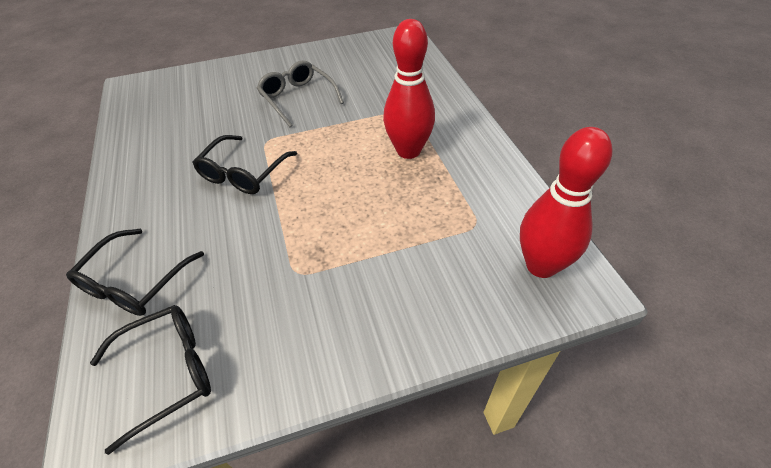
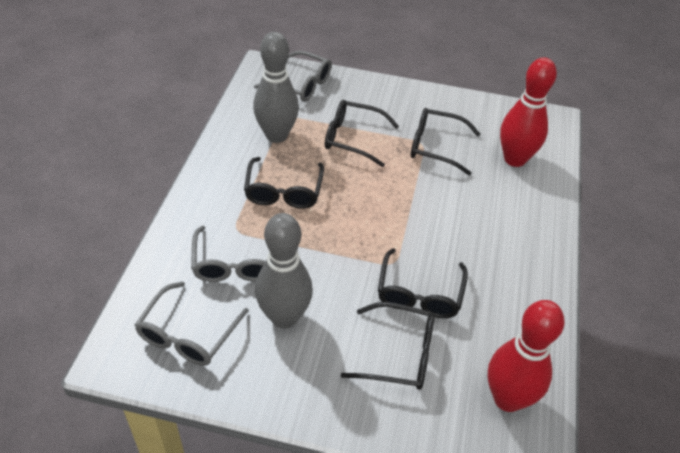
black glasses: 3 -> 5
grey bowling pin: 0 -> 2
grey glasses: 1 -> 3

